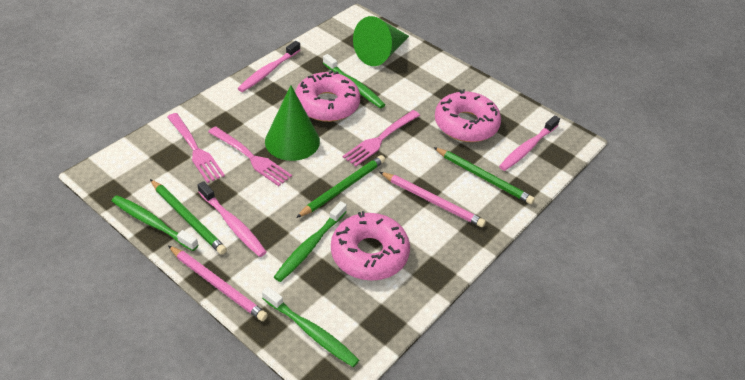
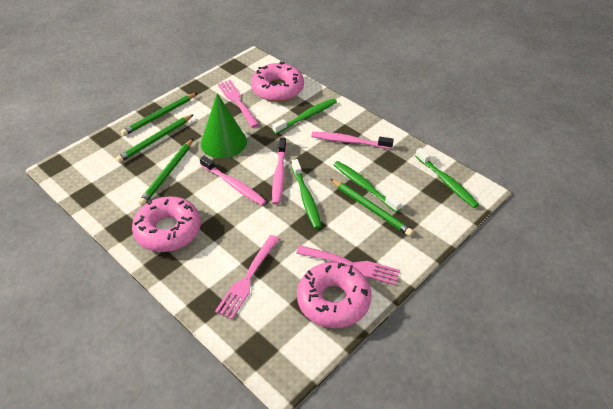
green cone: 2 -> 1
green pencil: 3 -> 4
pink pencil: 2 -> 0

